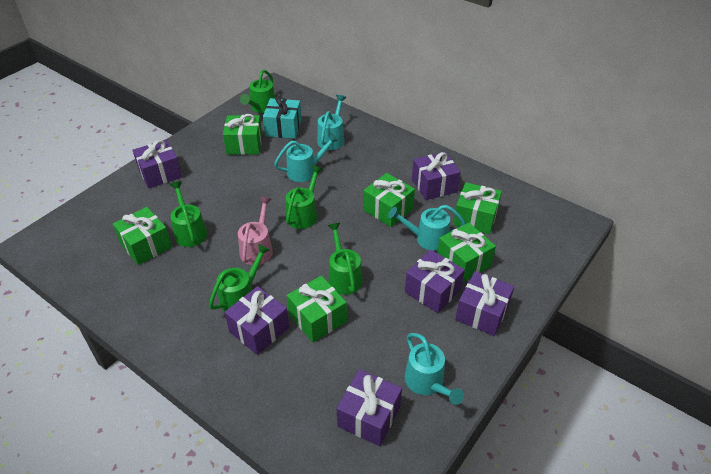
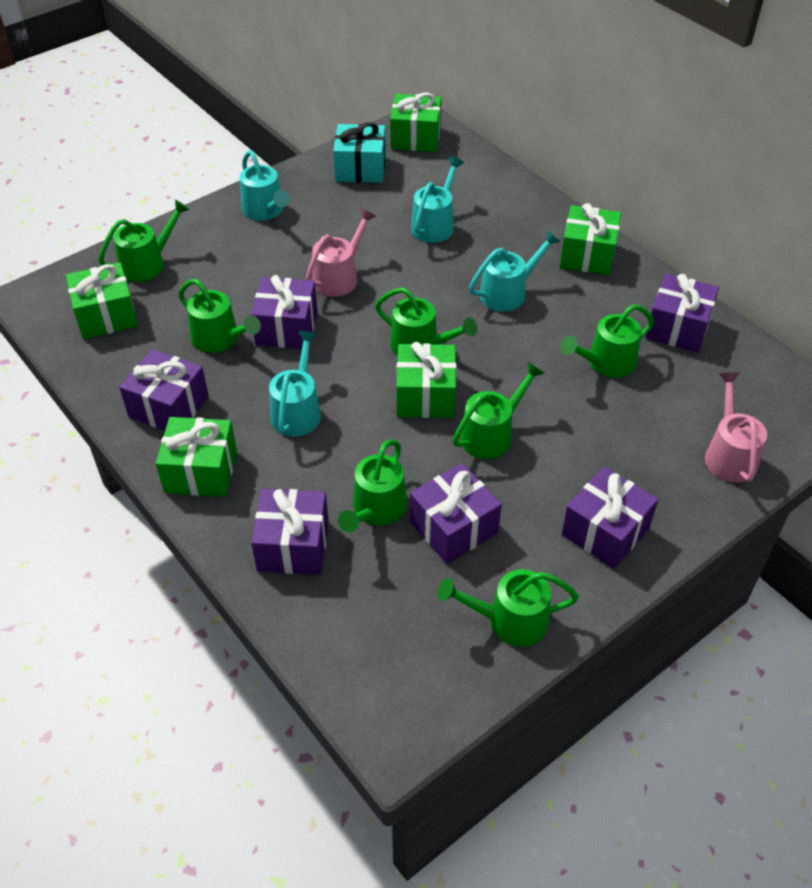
green gift: 6 -> 5
green watering can: 5 -> 7
pink watering can: 1 -> 2

